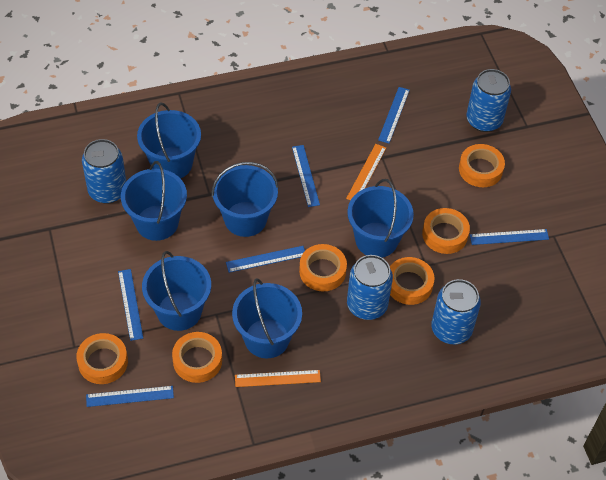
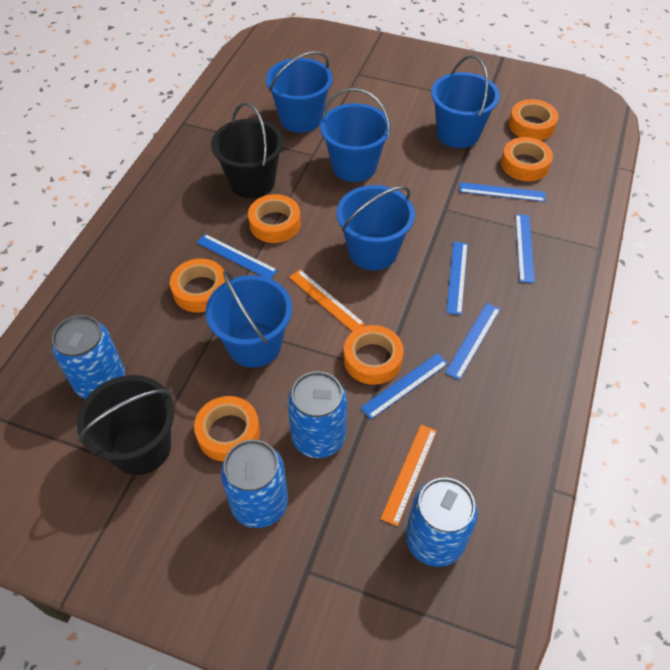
black bucket: 0 -> 2
blue bucket: 6 -> 5

